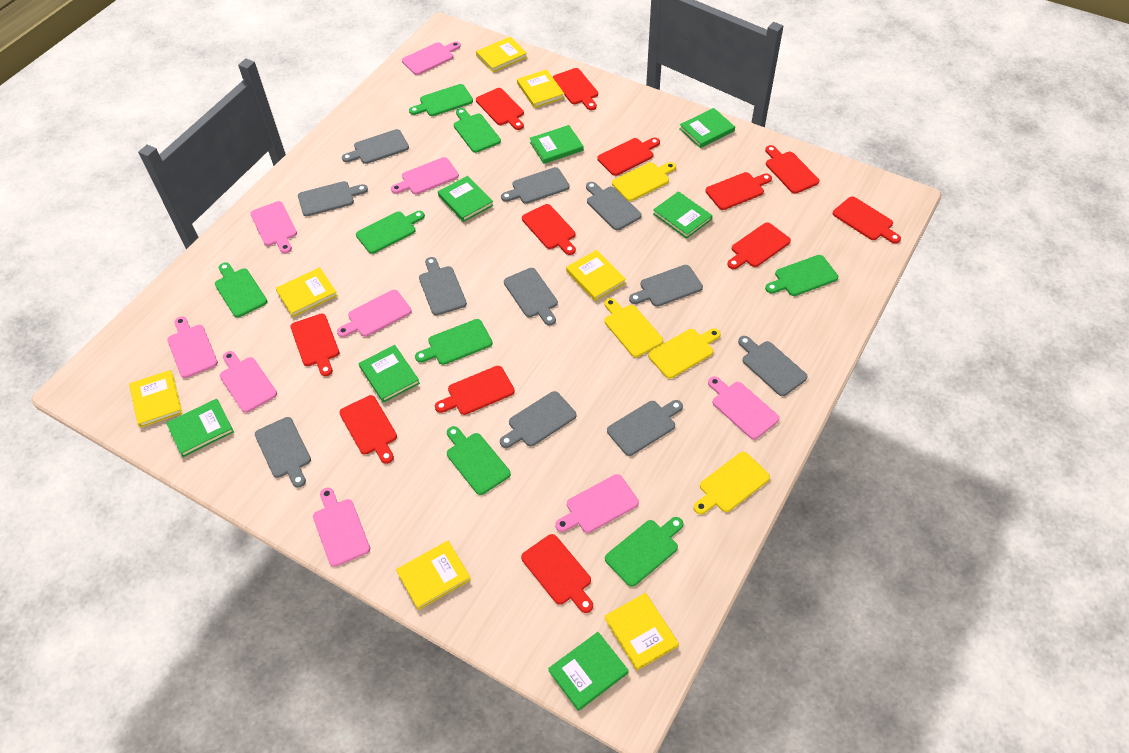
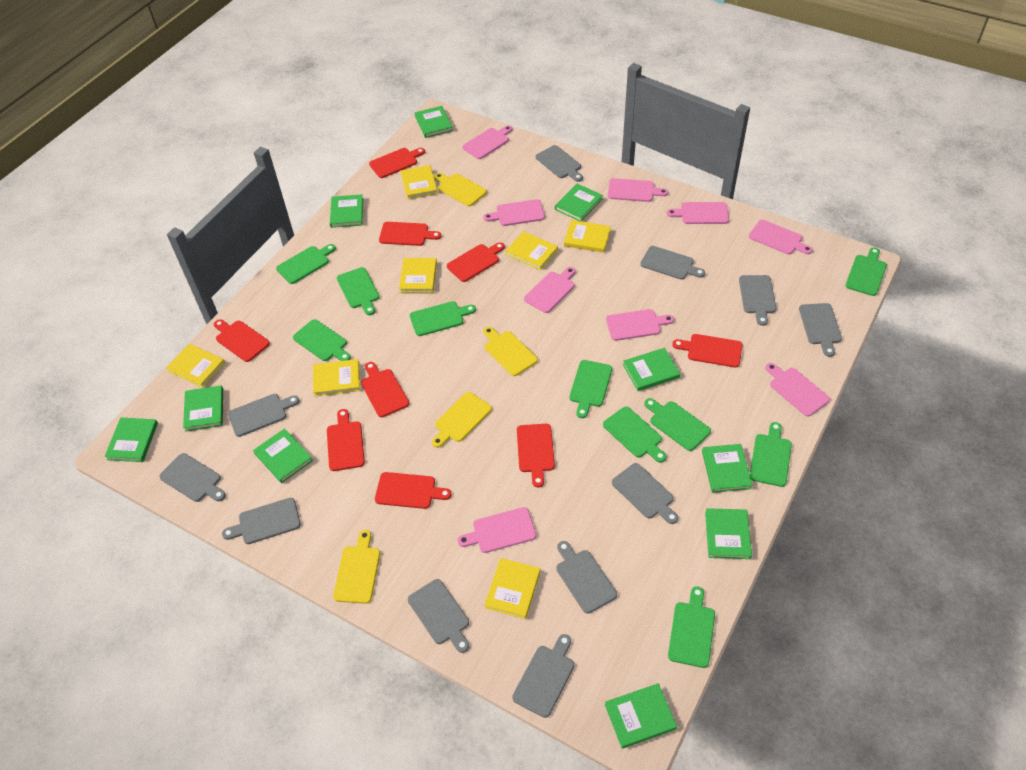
green book: 7 -> 10
green cutting board: 8 -> 10
red cutting board: 12 -> 9

